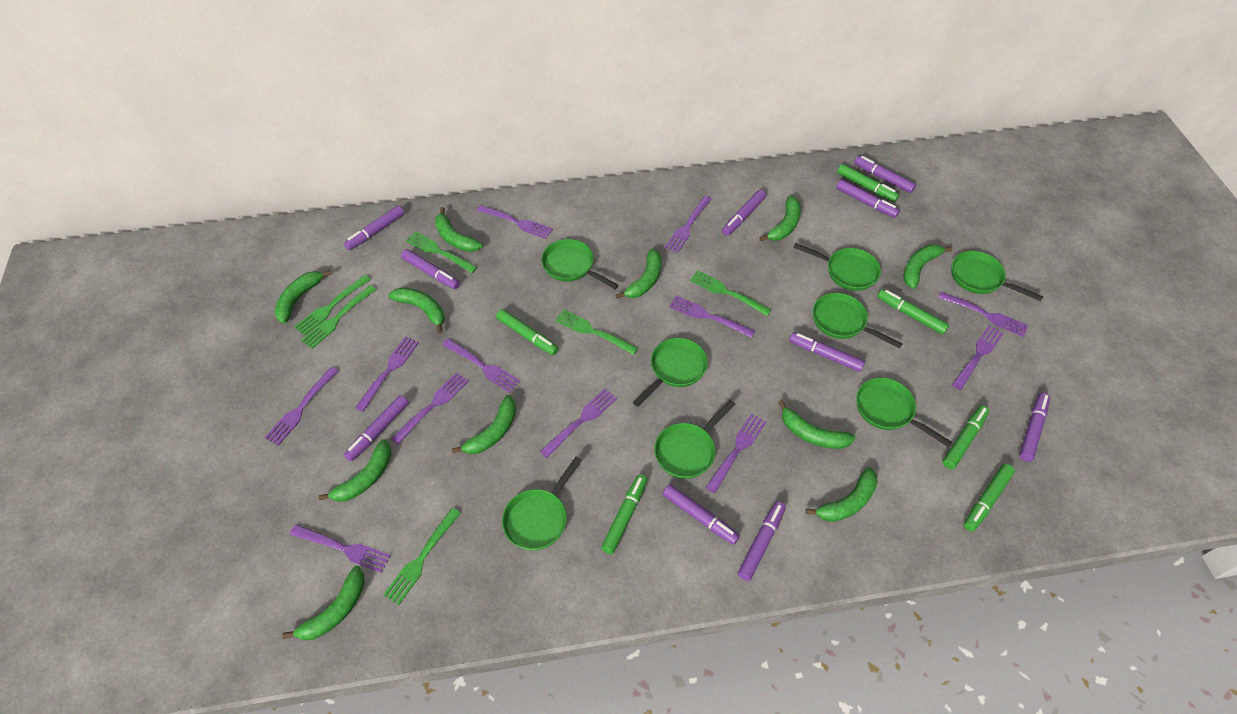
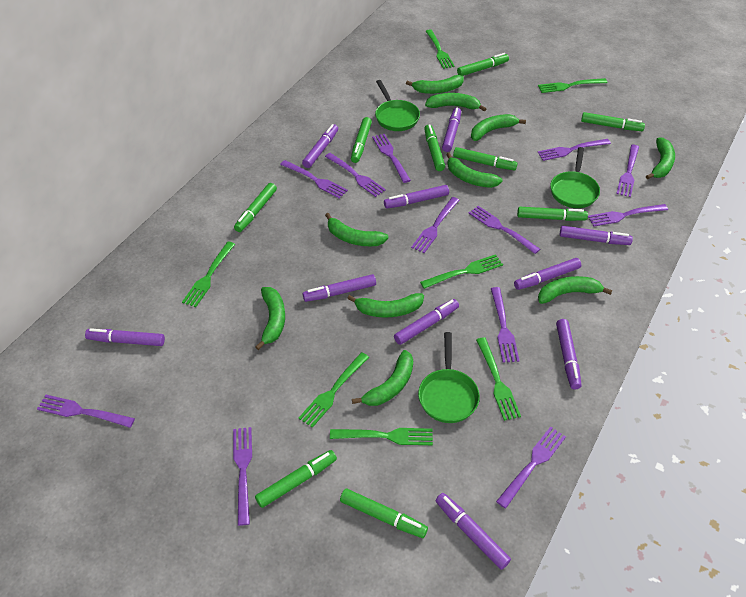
green banana: 11 -> 10
green fork: 6 -> 7
green marker: 6 -> 9
green pan: 8 -> 3

